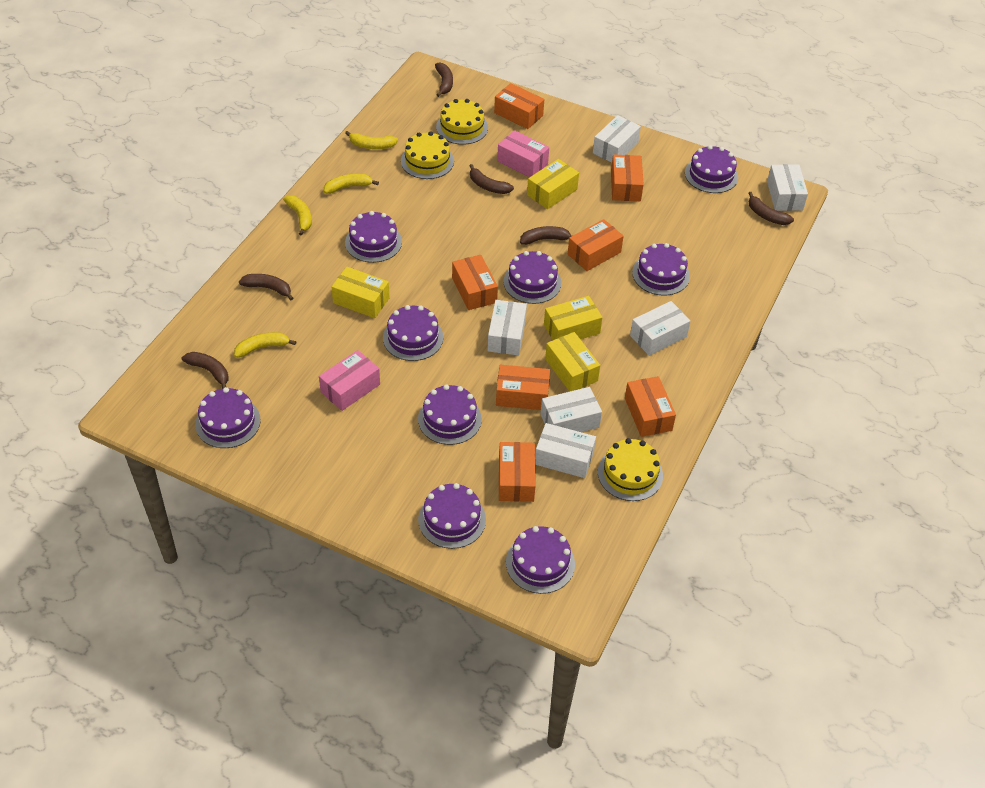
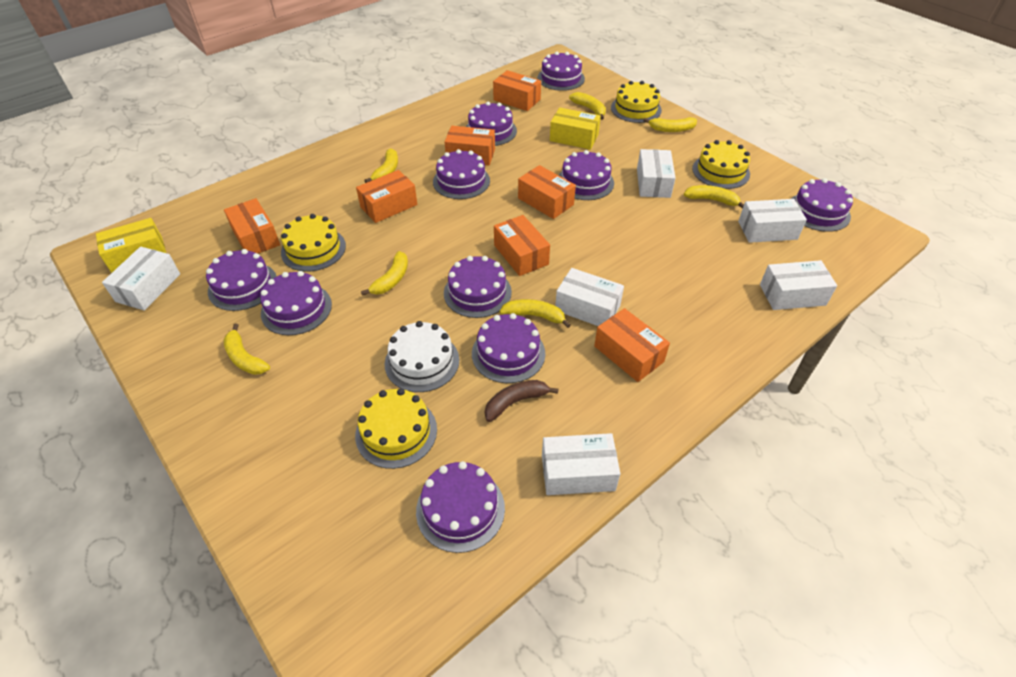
brown banana: 6 -> 1
pink box: 2 -> 0
purple cake: 9 -> 10
white cake: 0 -> 1
yellow banana: 4 -> 7
yellow box: 4 -> 2
yellow cake: 3 -> 4

